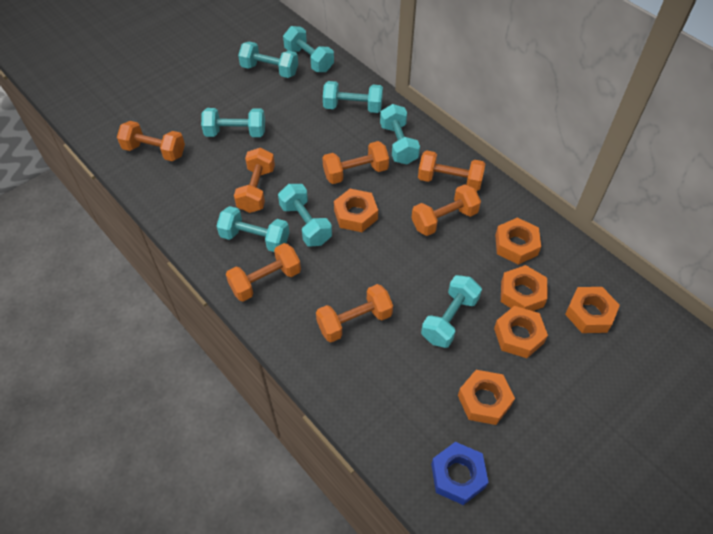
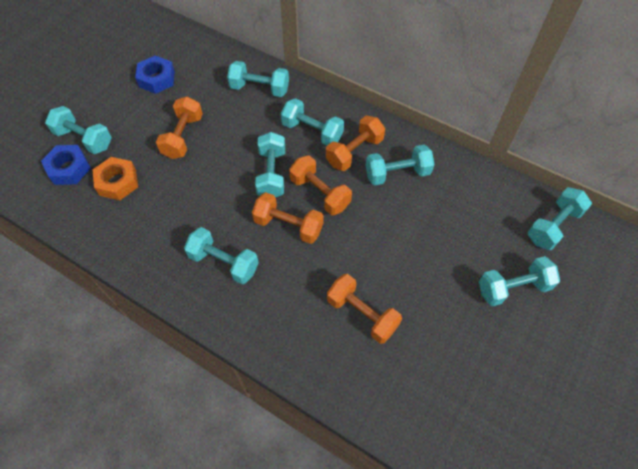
blue nut: 1 -> 2
orange dumbbell: 7 -> 5
orange nut: 6 -> 1

